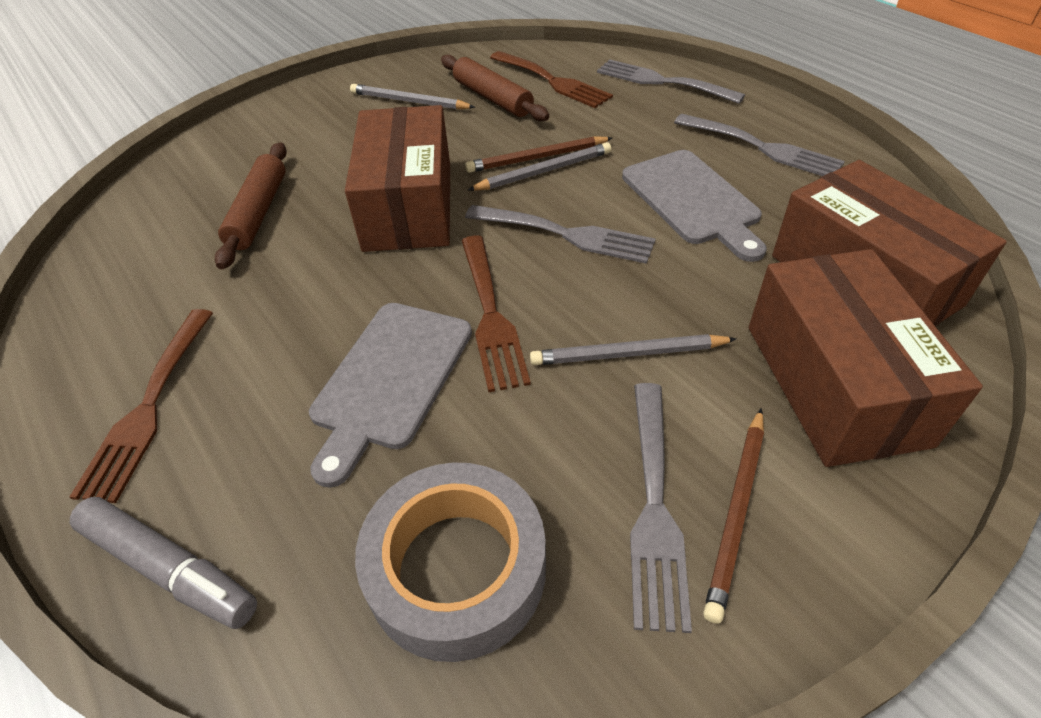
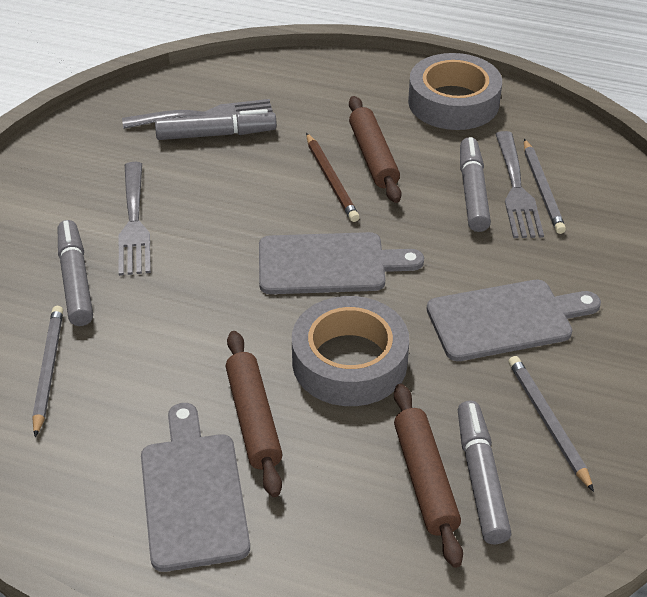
brown box: 3 -> 0
brown fork: 3 -> 0
brown pencil: 2 -> 1
brown rolling pin: 2 -> 3
grey cutting board: 2 -> 3
grey fork: 4 -> 3
grey marker: 1 -> 4
grey tape: 1 -> 2

